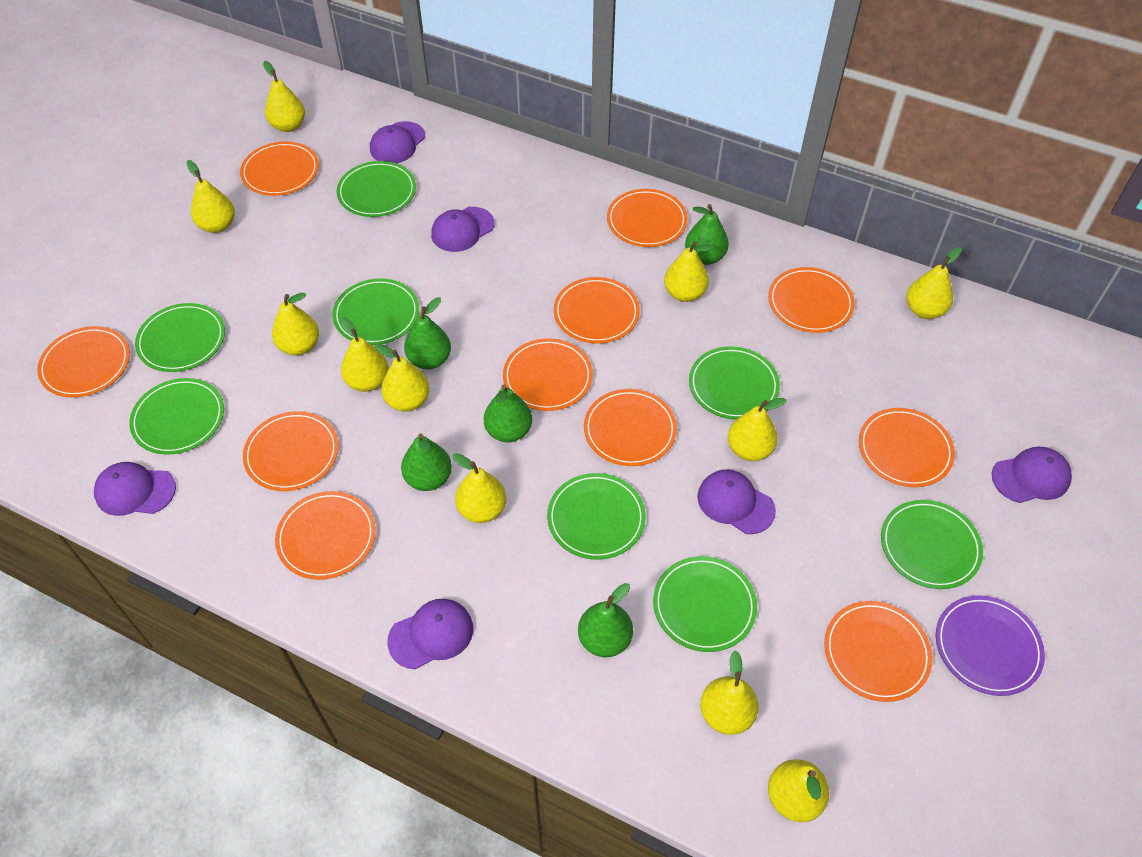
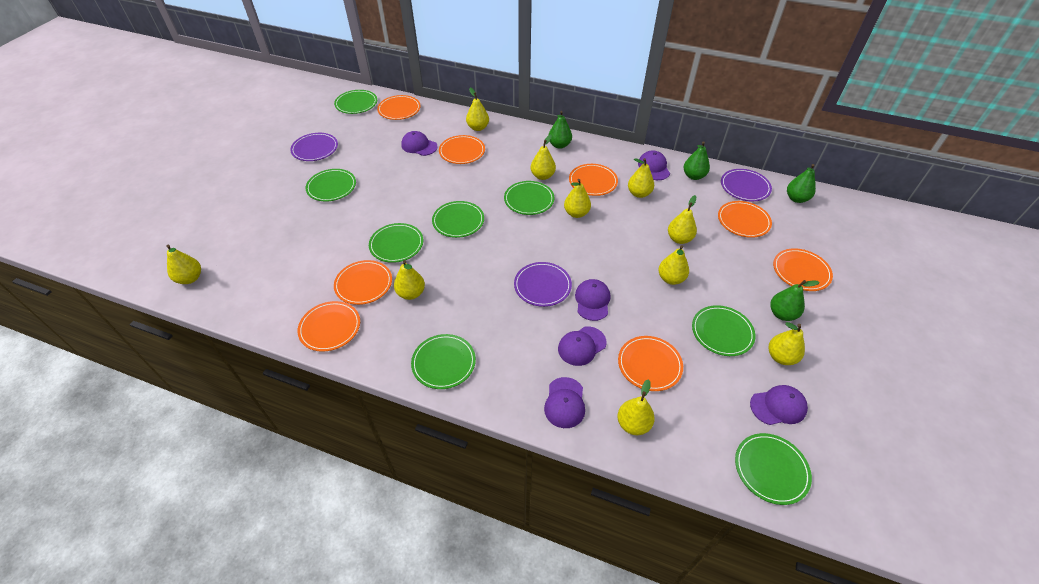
green pear: 5 -> 4
orange plate: 11 -> 8
purple plate: 1 -> 3
yellow pear: 11 -> 10

